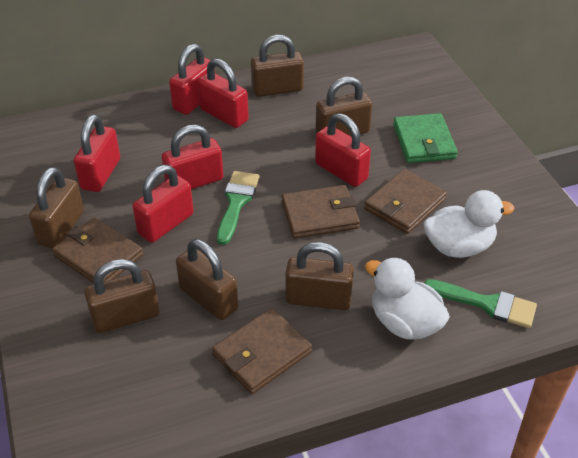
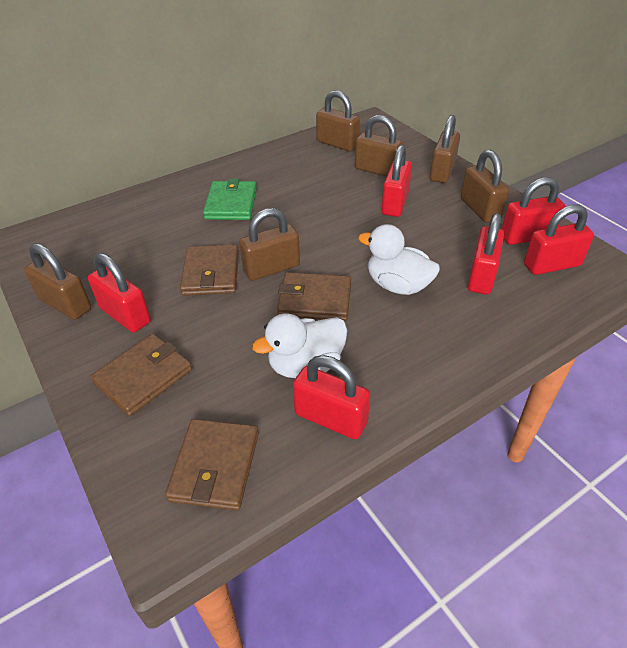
green brush: 2 -> 0

